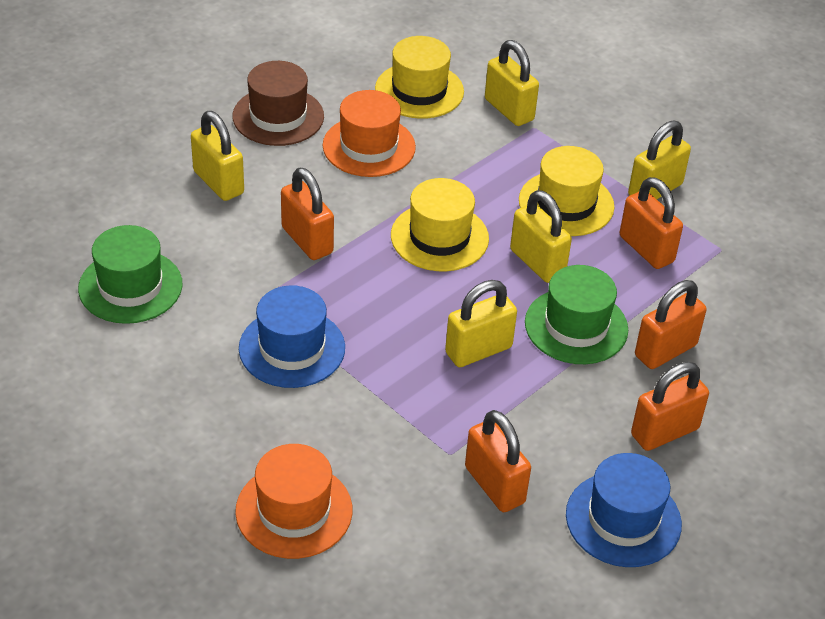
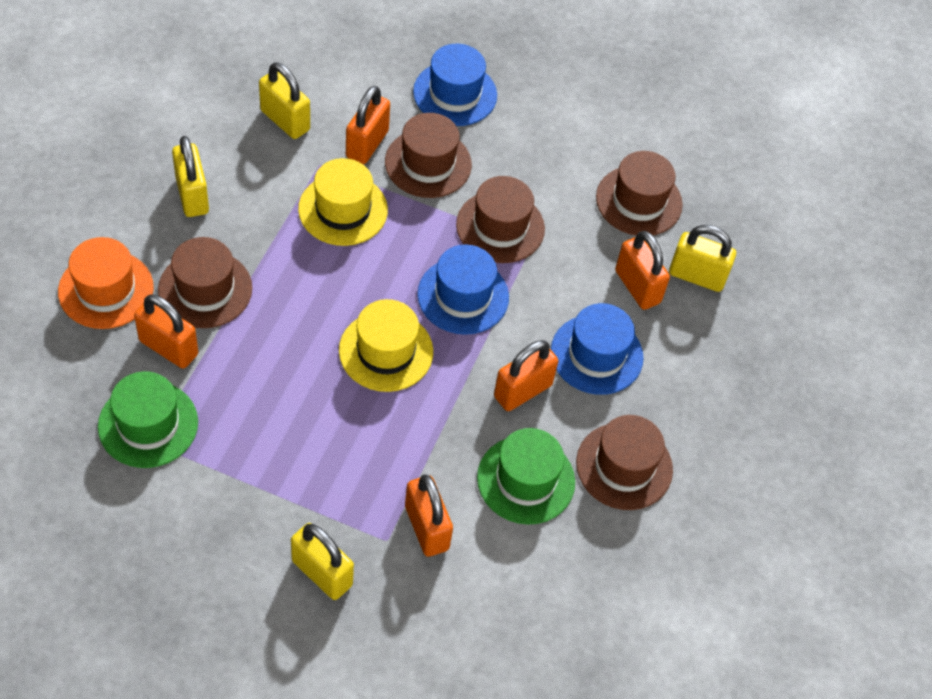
blue hat: 2 -> 3
brown hat: 1 -> 5
orange hat: 2 -> 1
yellow hat: 3 -> 2
yellow padlock: 5 -> 4

